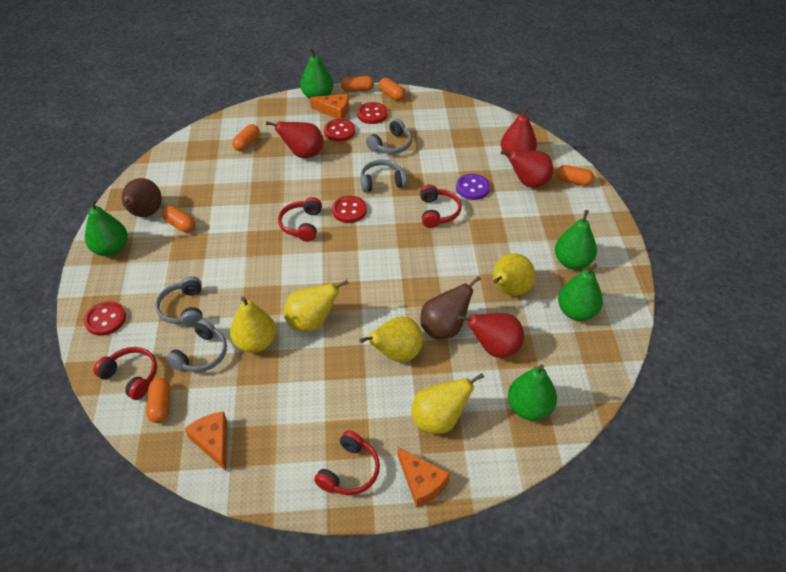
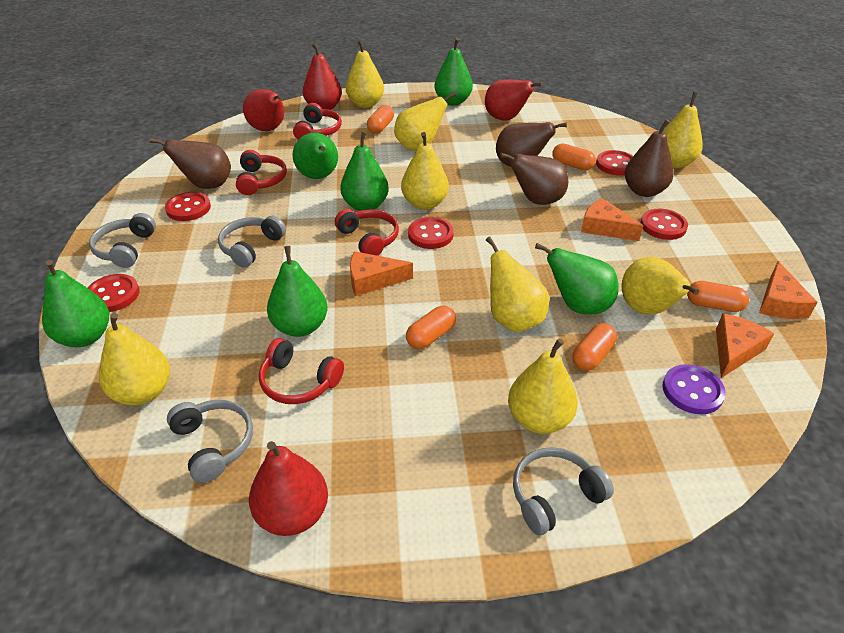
brown pear: 2 -> 4
green pear: 5 -> 6
orange capsule: 6 -> 5
orange cheese: 3 -> 4
red button: 4 -> 5
yellow pear: 5 -> 8

